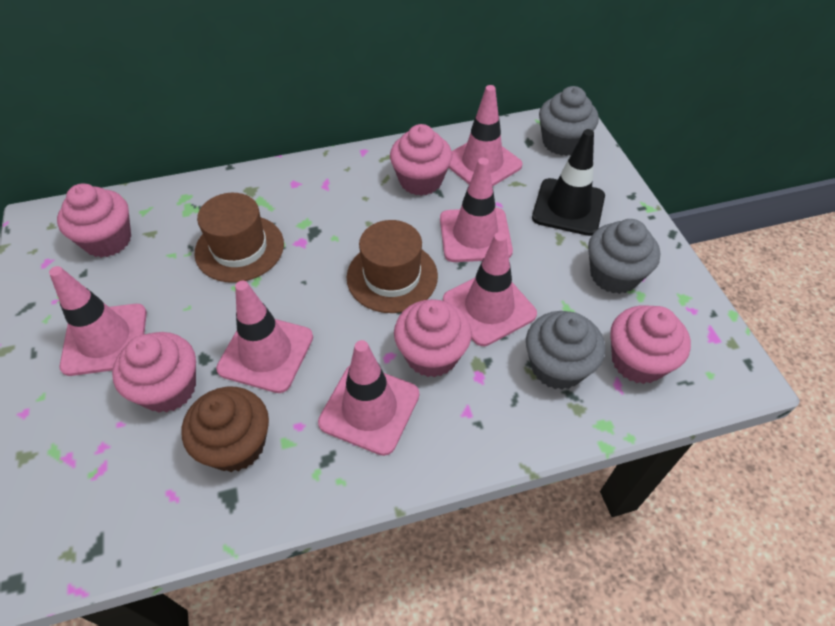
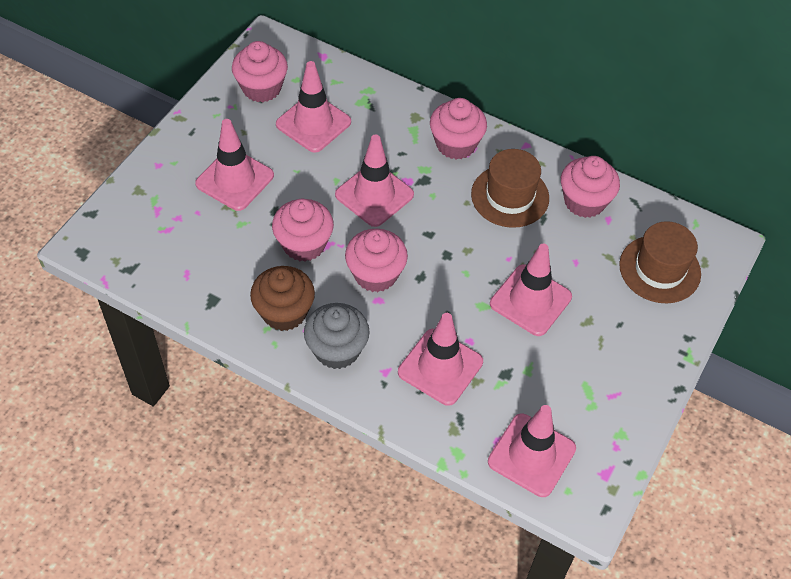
black traffic cone: 1 -> 0
grey cupcake: 3 -> 1

